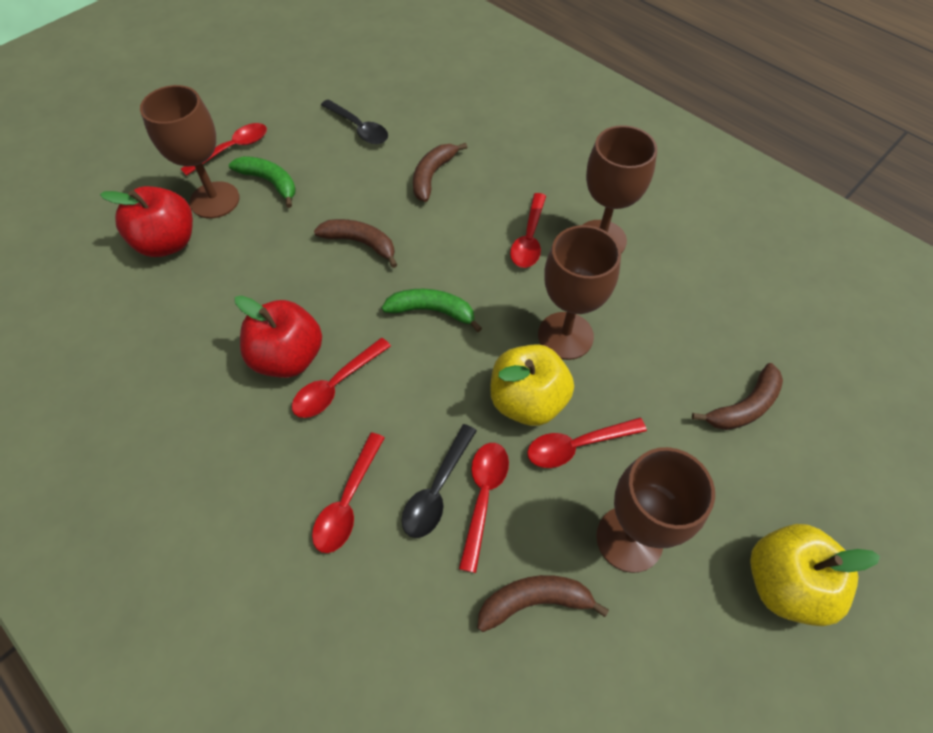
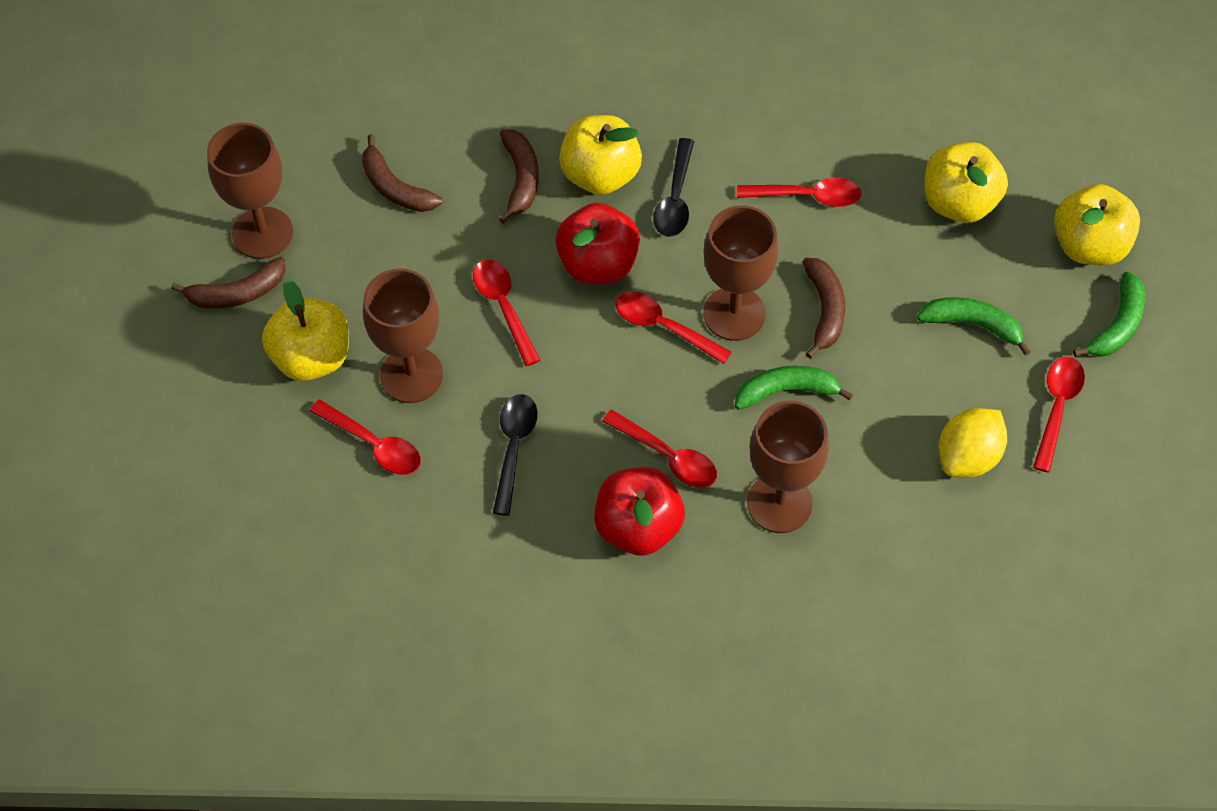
green banana: 2 -> 3
yellow apple: 2 -> 4
yellow lemon: 0 -> 1

